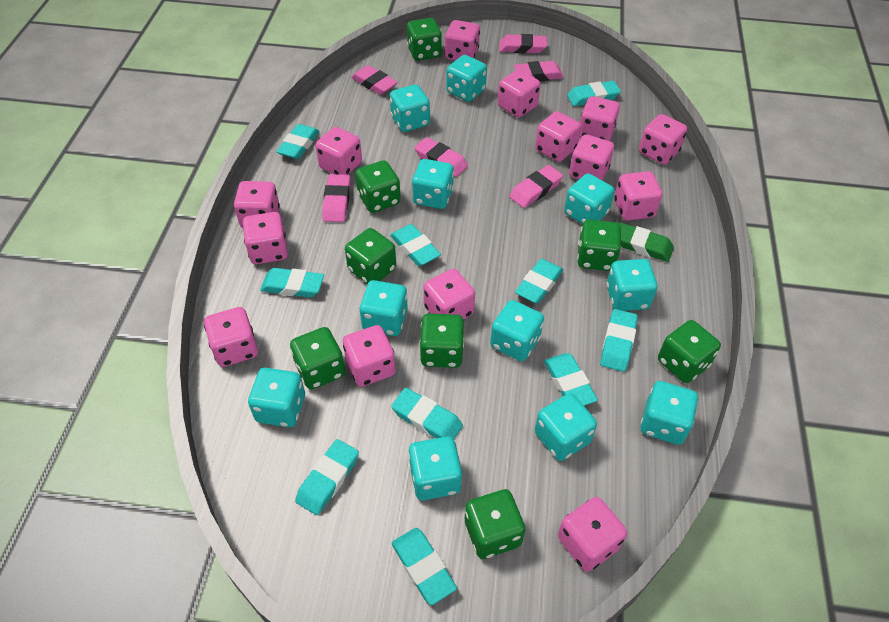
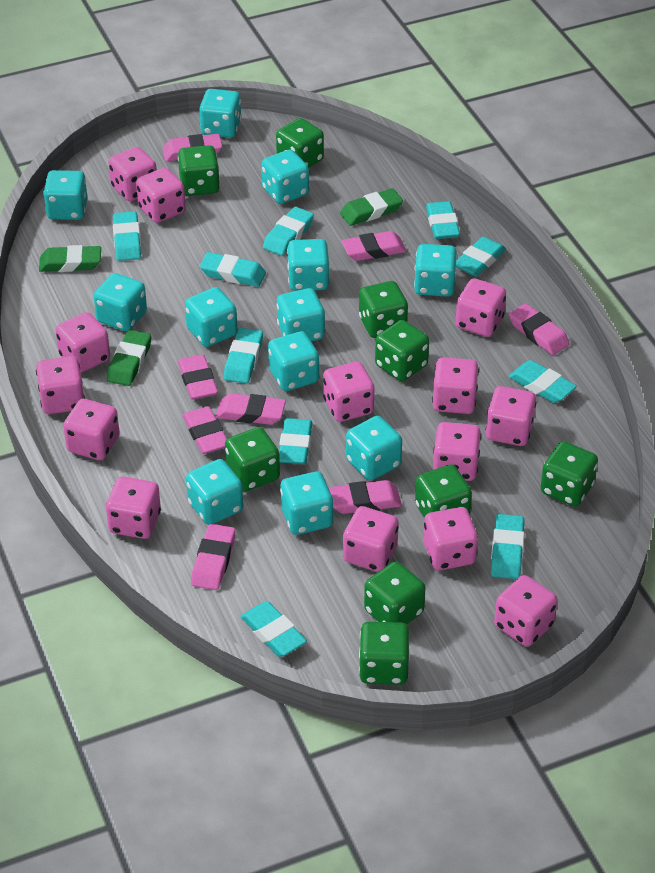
green dice: 8 -> 9
green eraser: 1 -> 3
pink eraser: 6 -> 8
turquoise dice: 11 -> 12

